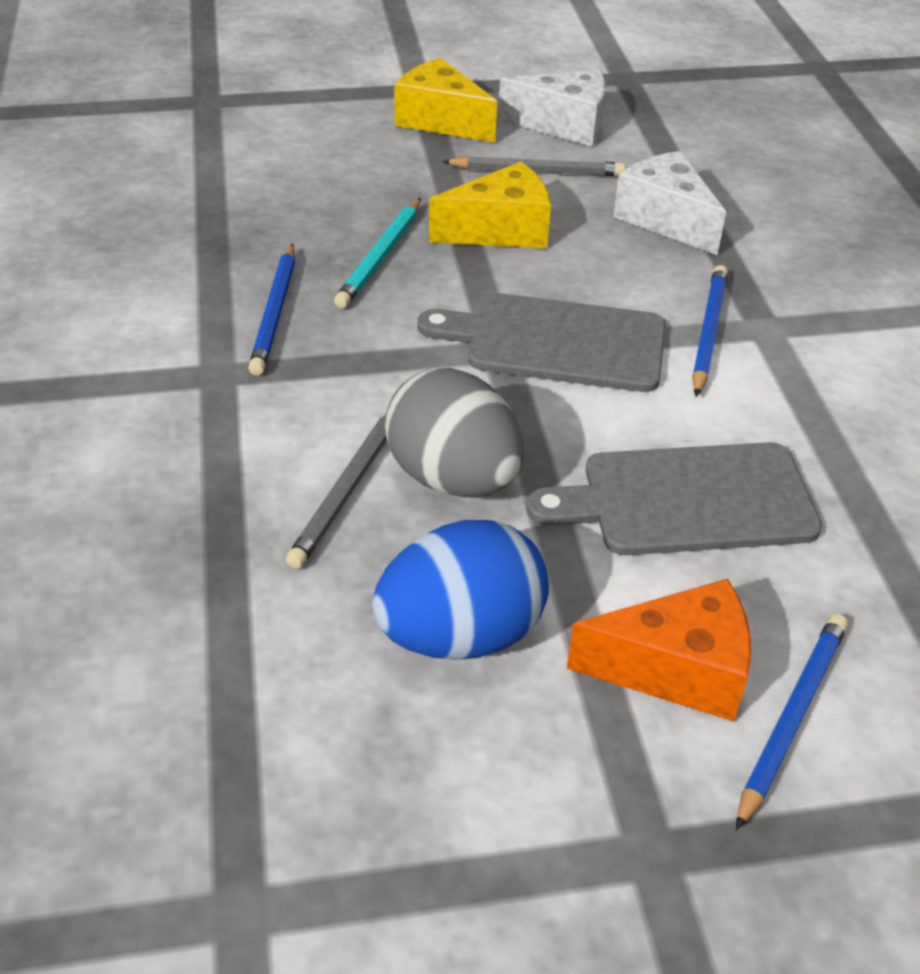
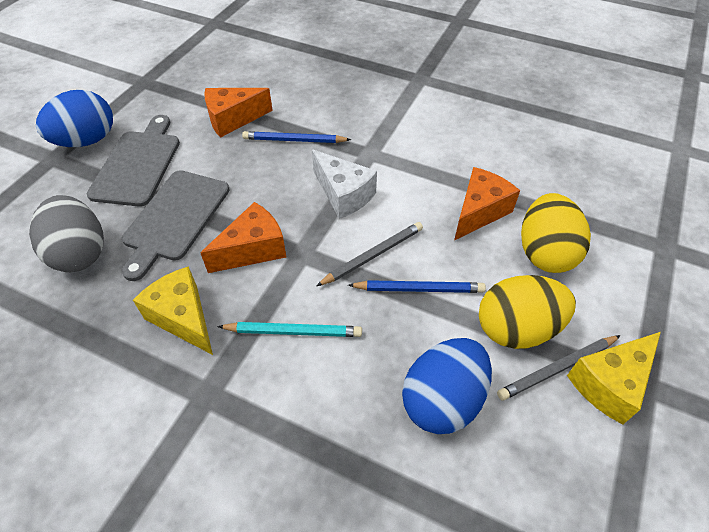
blue egg: 1 -> 2
blue pencil: 3 -> 2
orange cheese: 1 -> 3
white cheese: 2 -> 1
yellow egg: 0 -> 2

